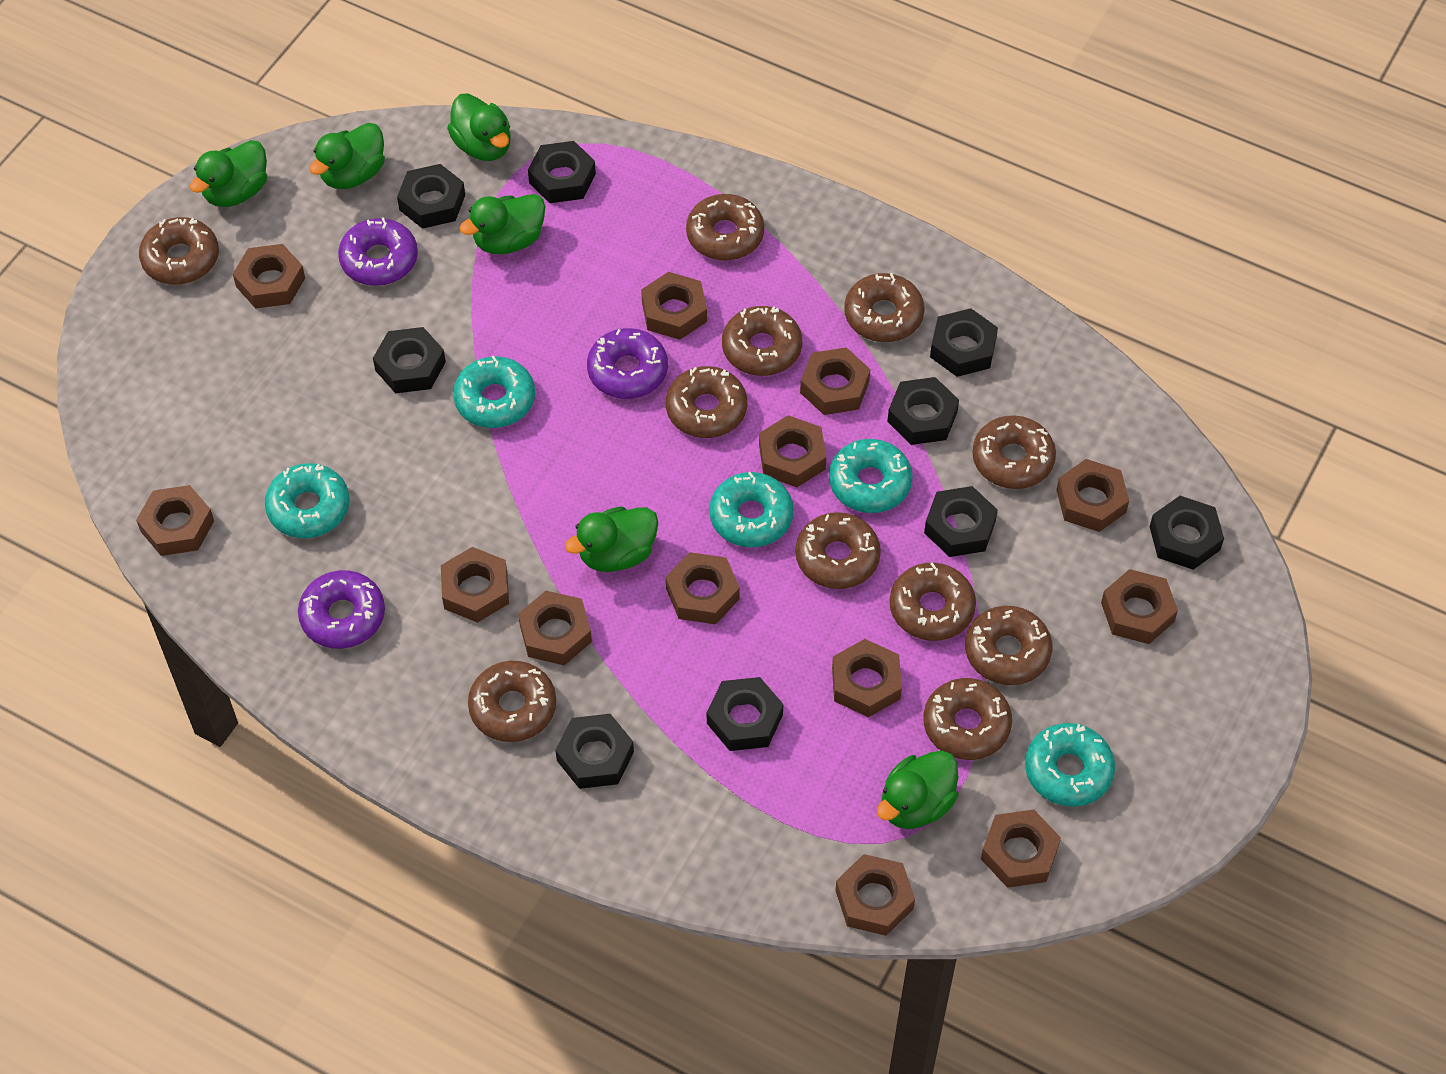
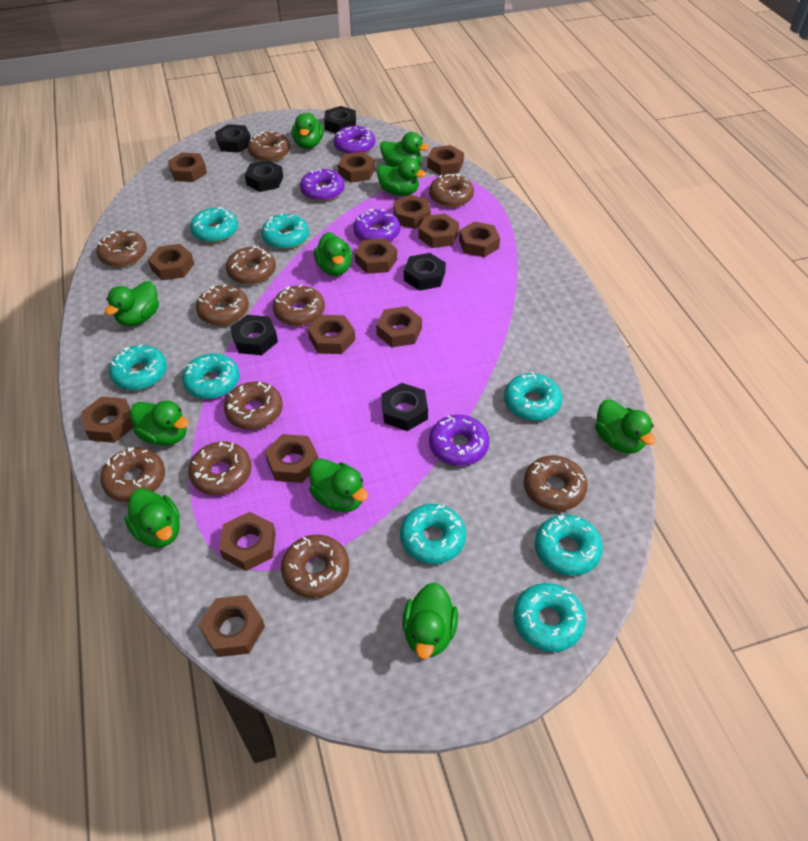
black nut: 9 -> 6
brown nut: 13 -> 14
green duck: 6 -> 10
purple donut: 3 -> 4
turquoise donut: 5 -> 8

